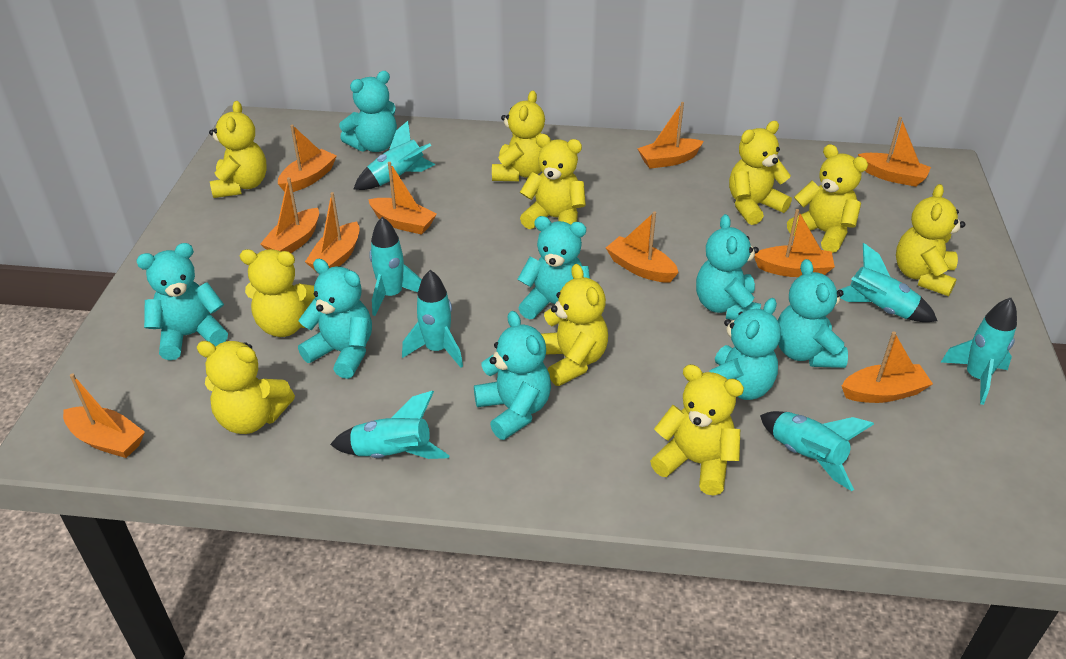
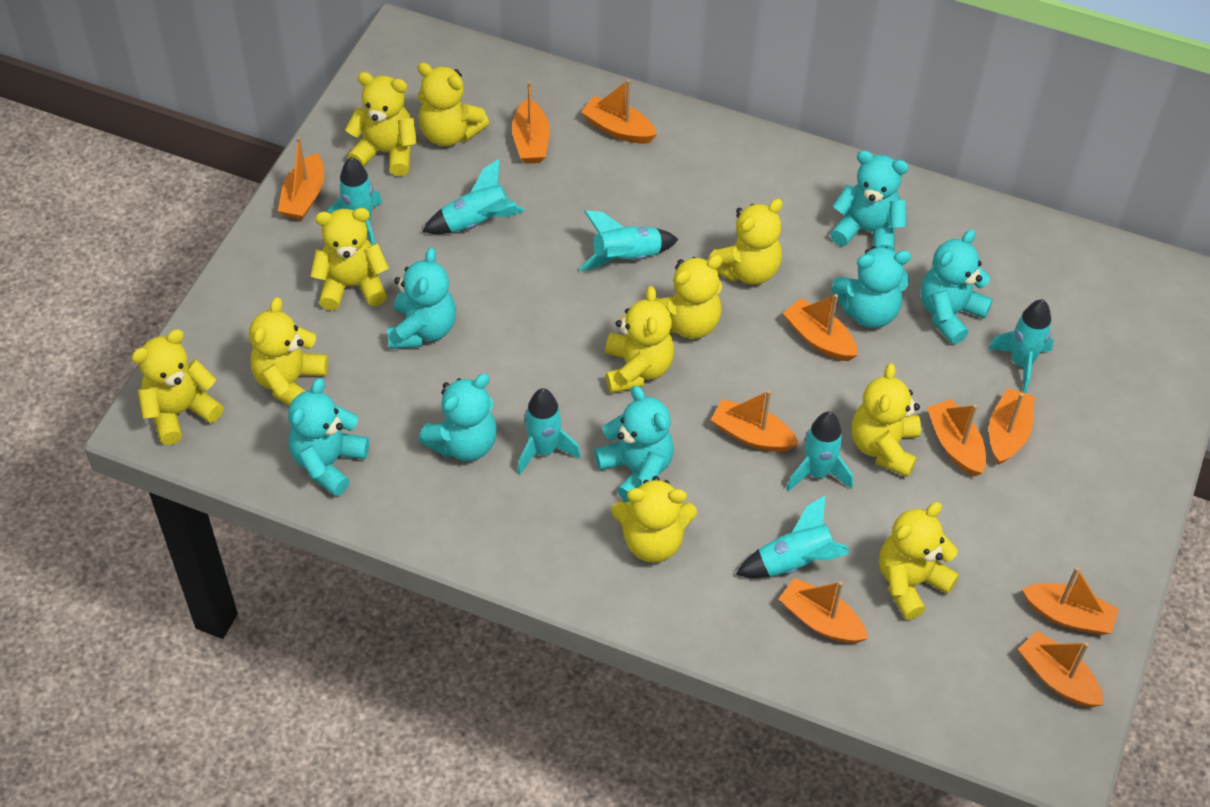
turquoise teddy bear: 8 -> 7
yellow teddy bear: 10 -> 11

